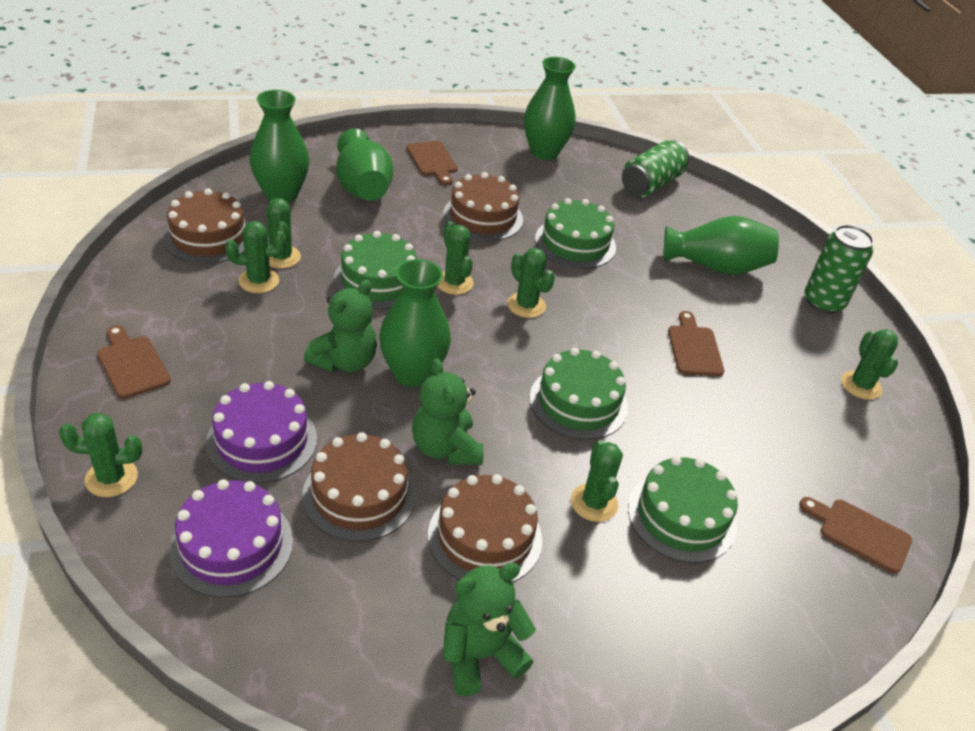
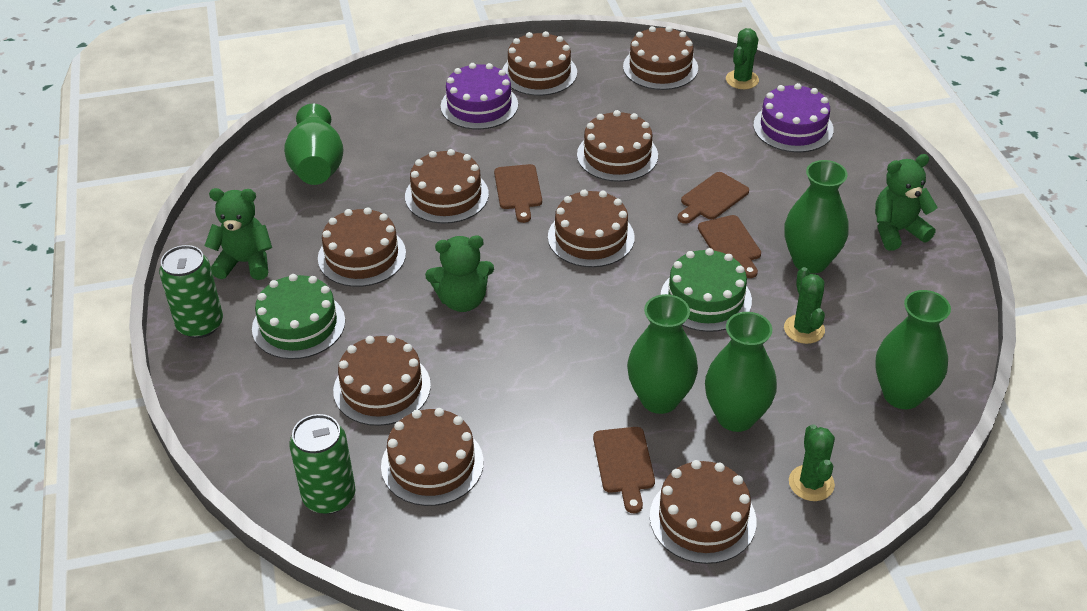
brown cake: 4 -> 9
green cactus: 7 -> 3
green cake: 4 -> 2

